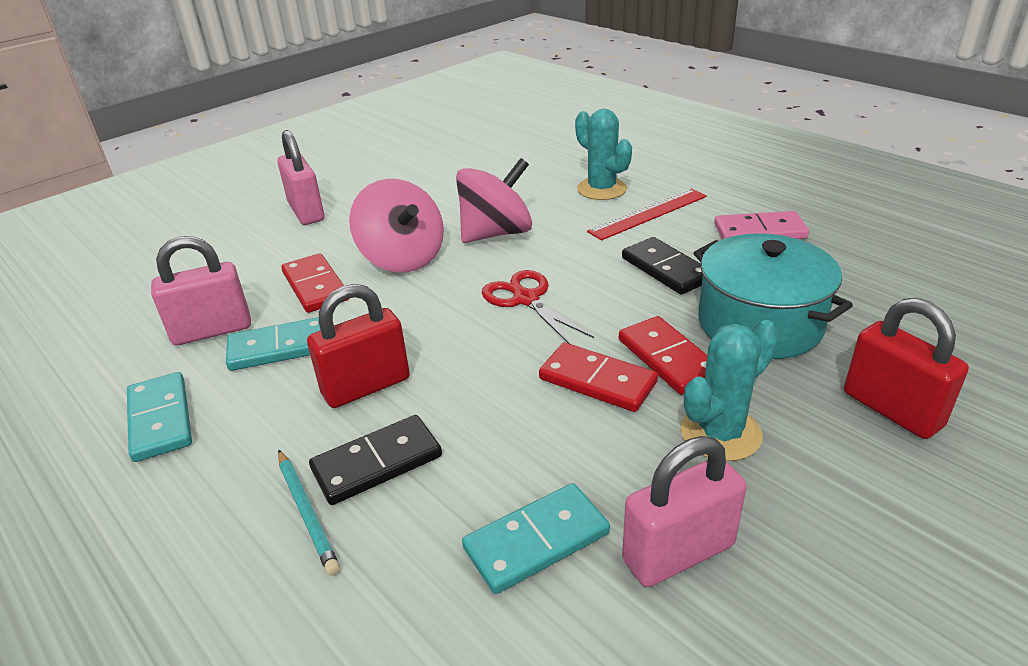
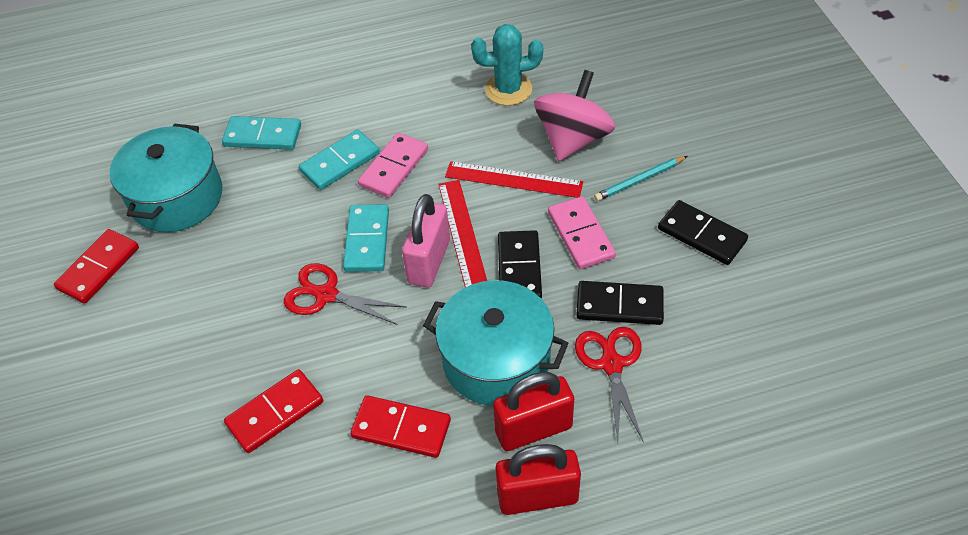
black domino: 2 -> 3
pink domino: 1 -> 2
pink padlock: 3 -> 1
pink spinning top: 2 -> 1
red ruler: 1 -> 2
red scissors: 1 -> 2
turquoise cactus: 2 -> 1
turquoise pot: 1 -> 2

